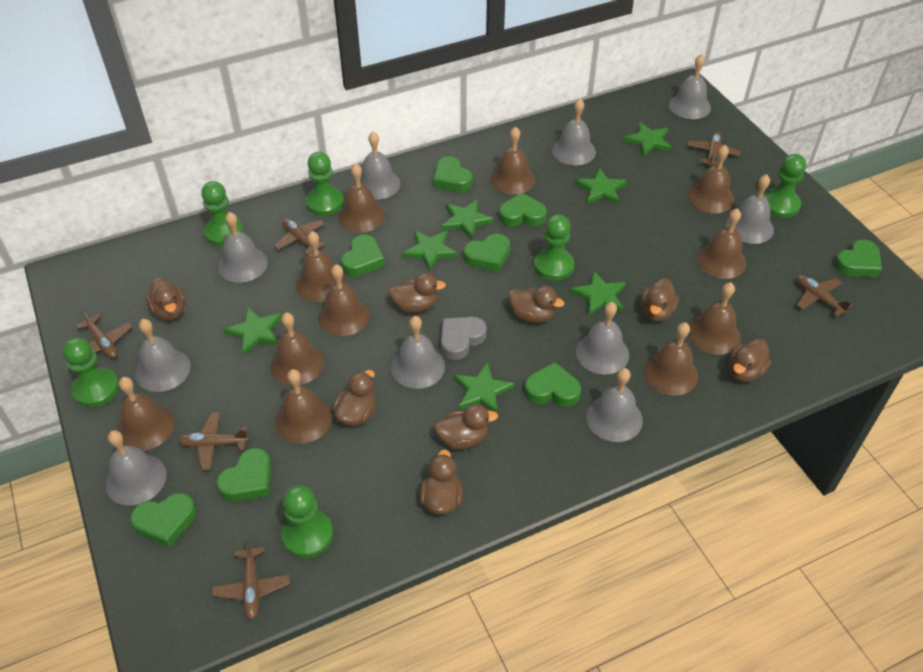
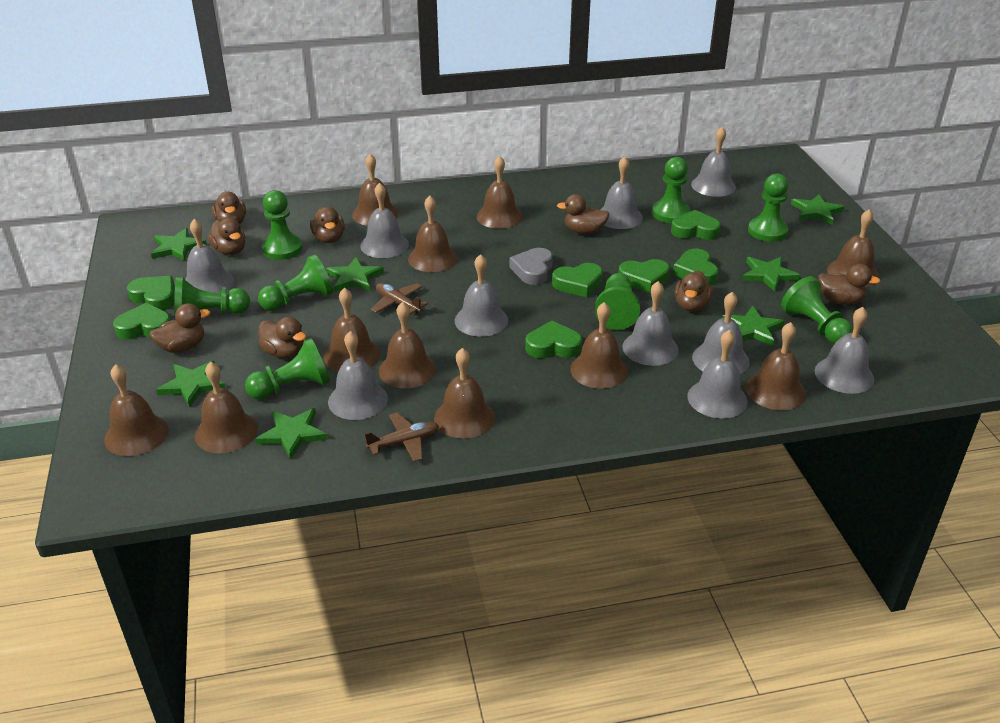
brown plane: 6 -> 2
green heart: 8 -> 7
green pawn: 6 -> 8

